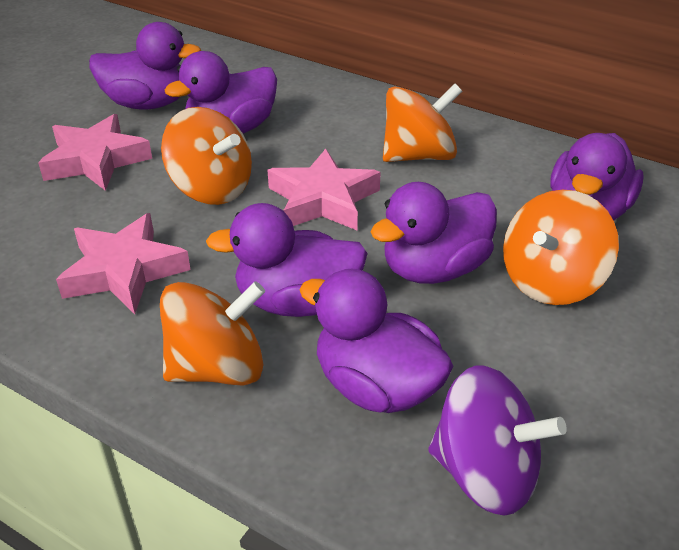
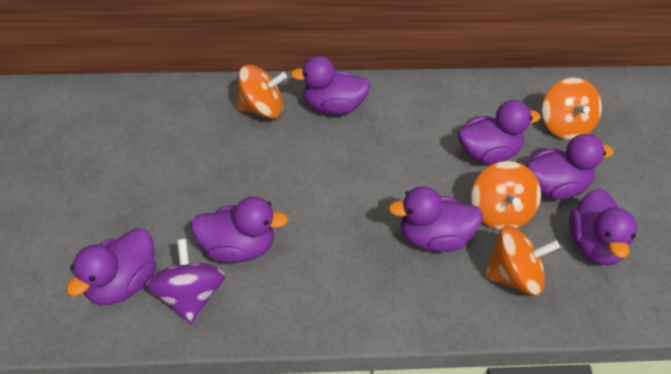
pink star: 3 -> 0
purple duck: 6 -> 7

